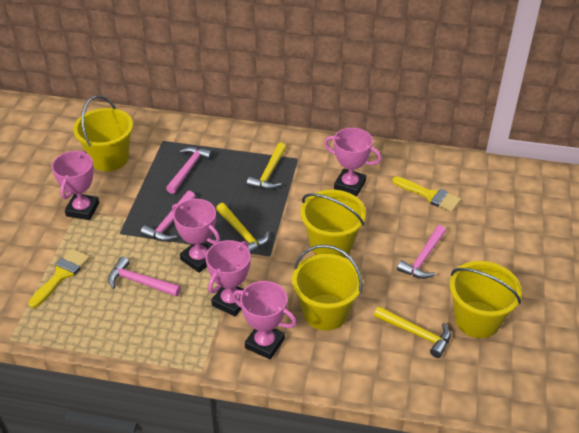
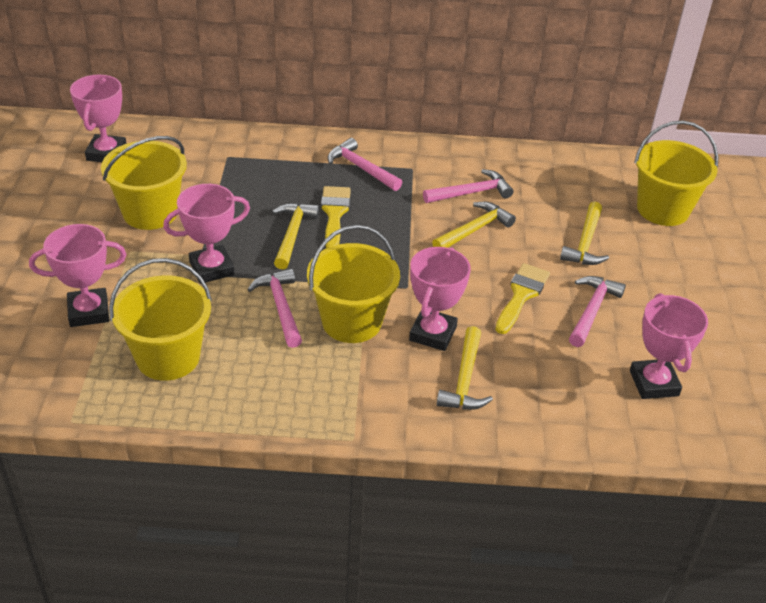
yellow hammer: 3 -> 4

